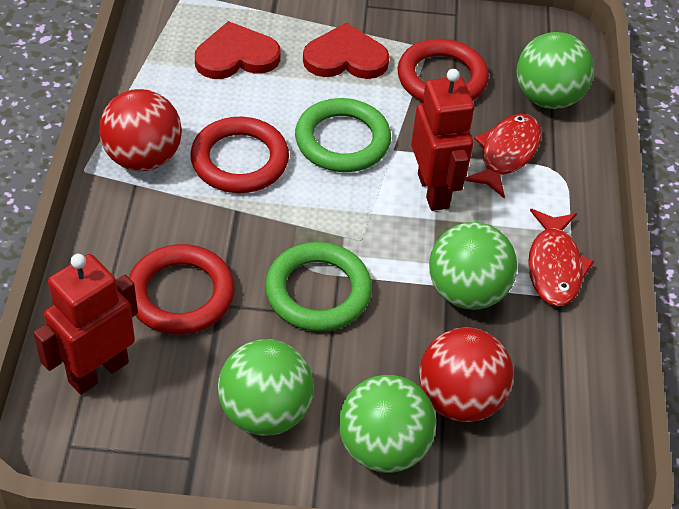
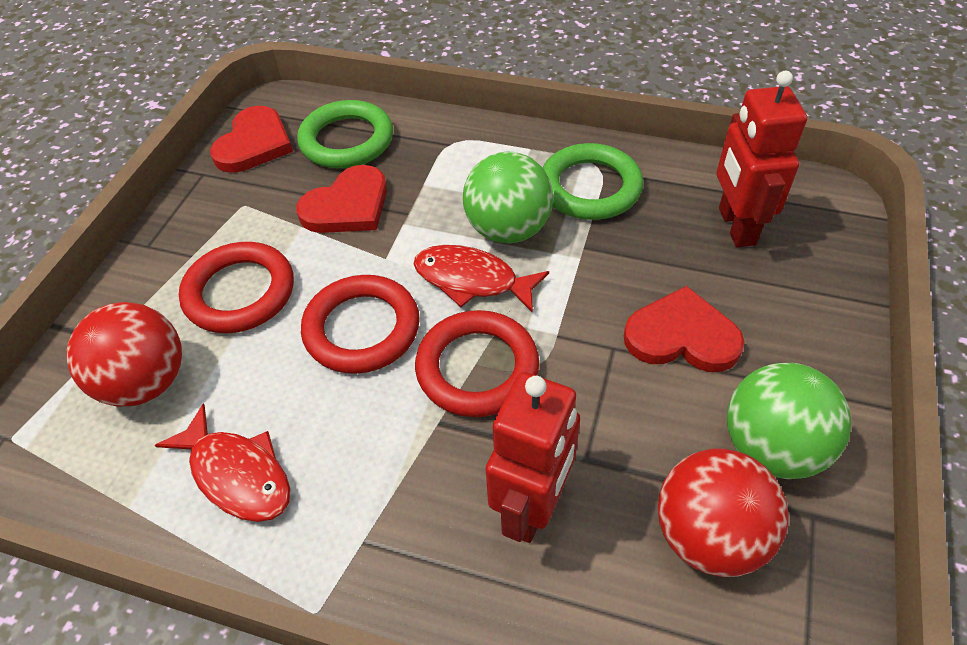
green ball: 4 -> 2
red heart: 2 -> 3

